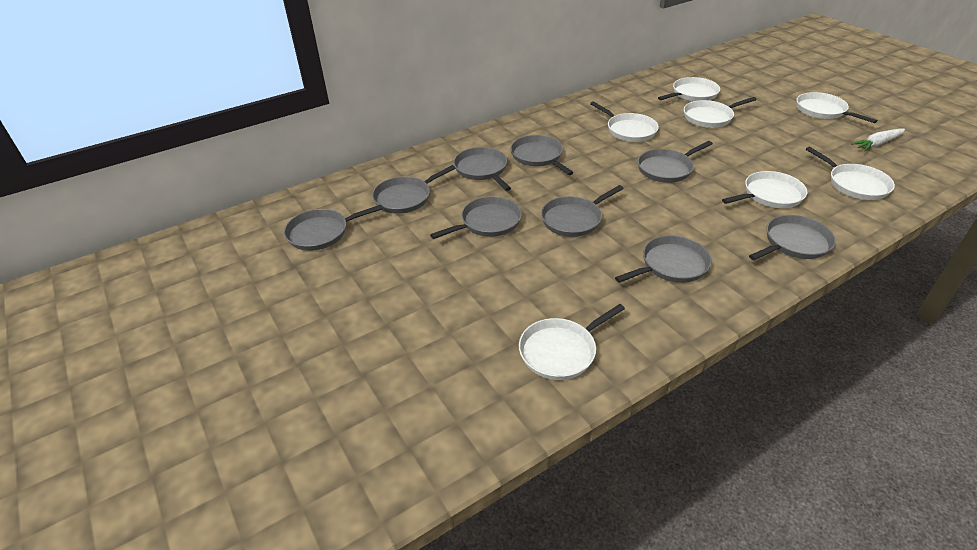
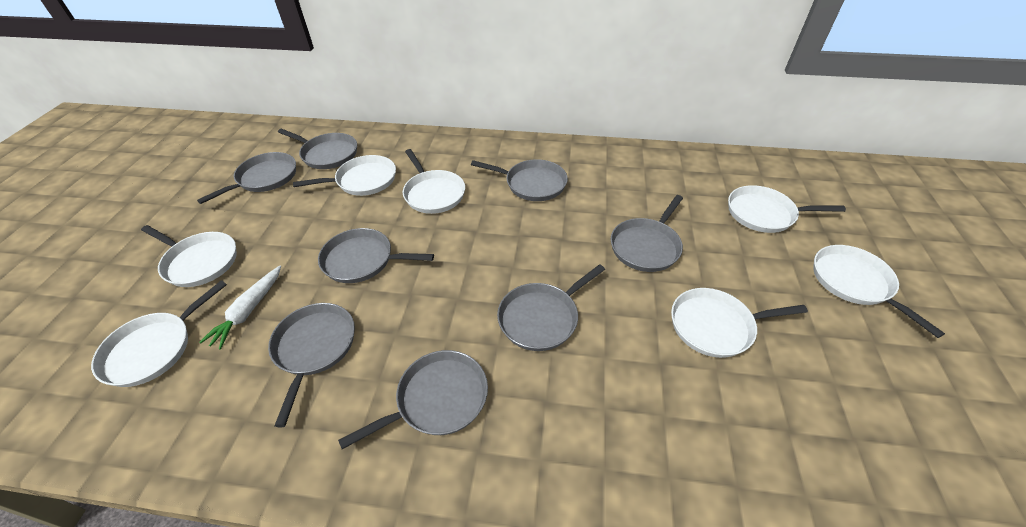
grey pan: 9 -> 8

